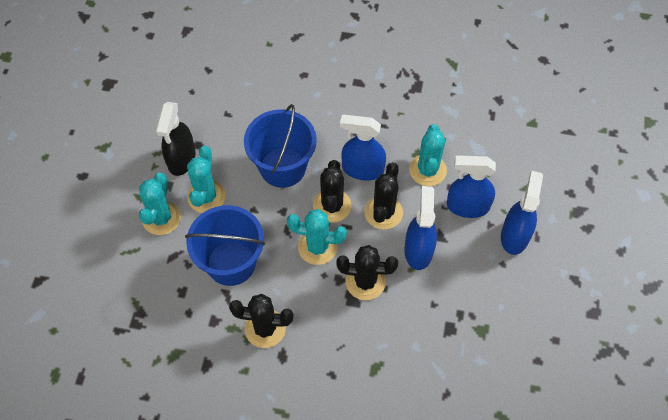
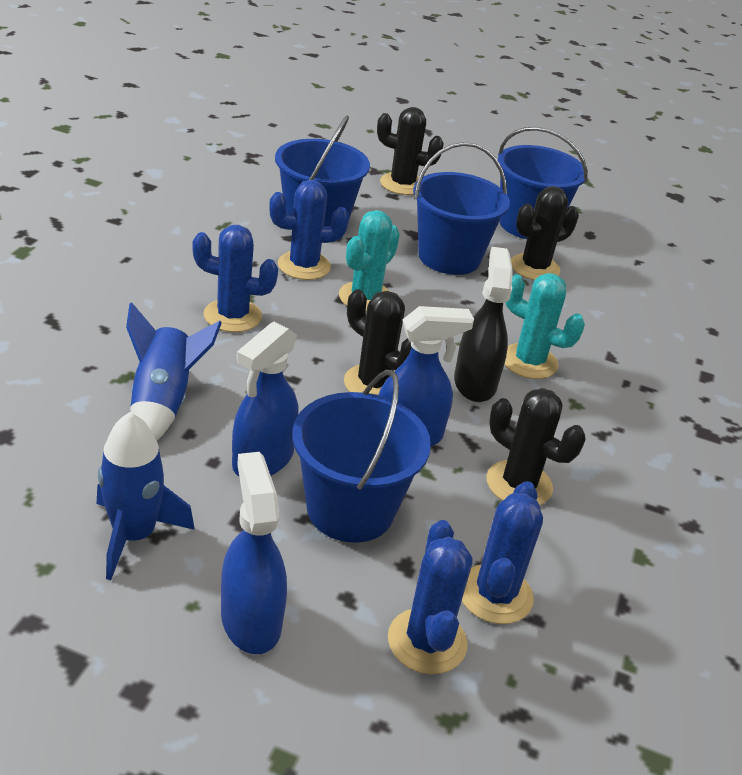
blue bucket: 2 -> 4
blue cactus: 0 -> 4
blue rocket: 0 -> 2
blue spray bottle: 4 -> 3
turquoise cactus: 4 -> 2

